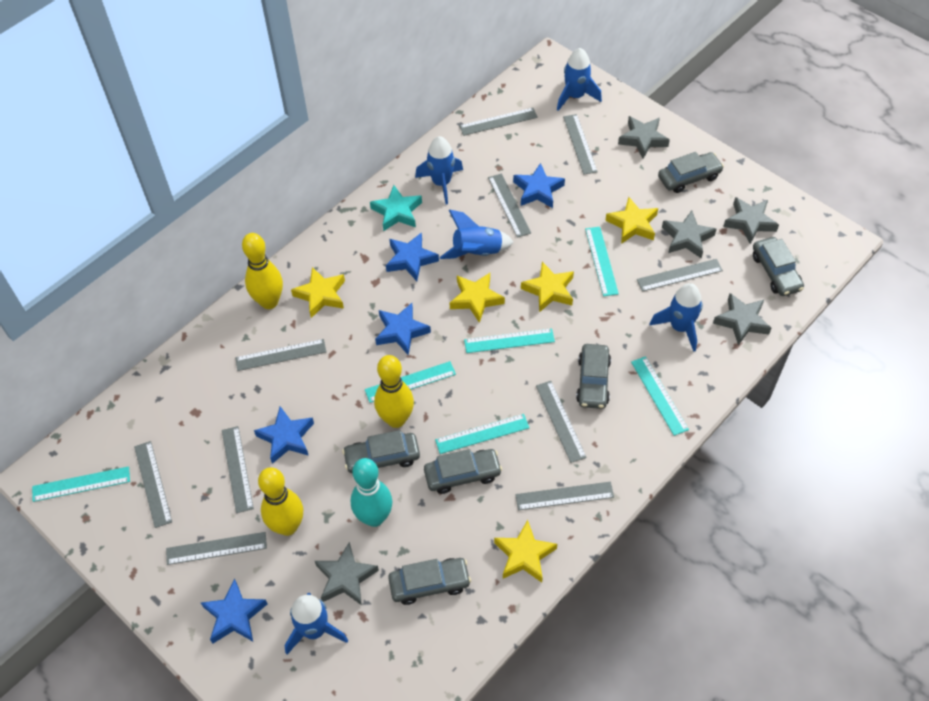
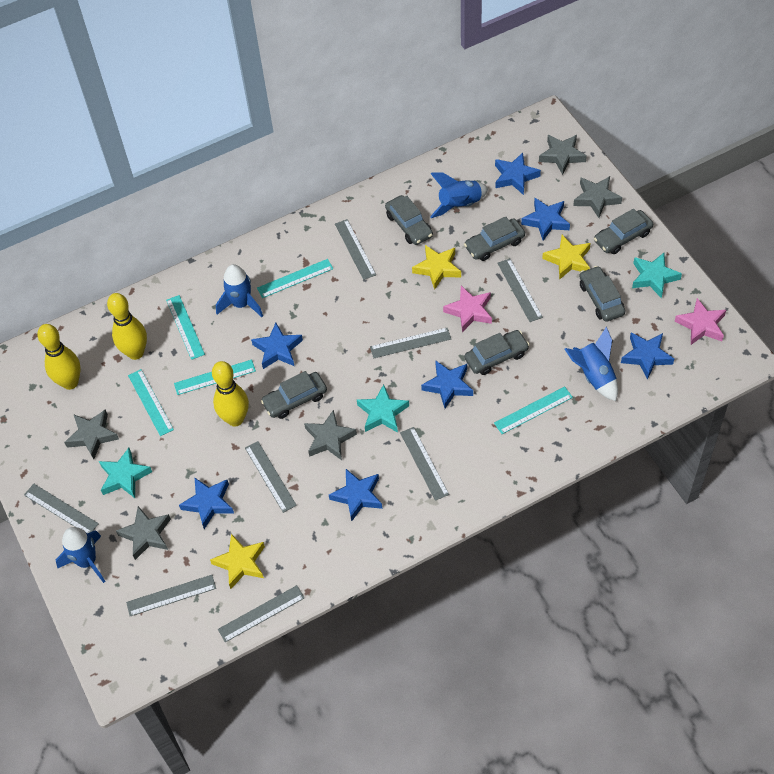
blue rocket: 5 -> 4
blue star: 5 -> 7
grey ruler: 10 -> 8
pink star: 0 -> 2
turquoise bowling pin: 1 -> 0
turquoise ruler: 6 -> 5
turquoise star: 1 -> 3
yellow star: 5 -> 3

